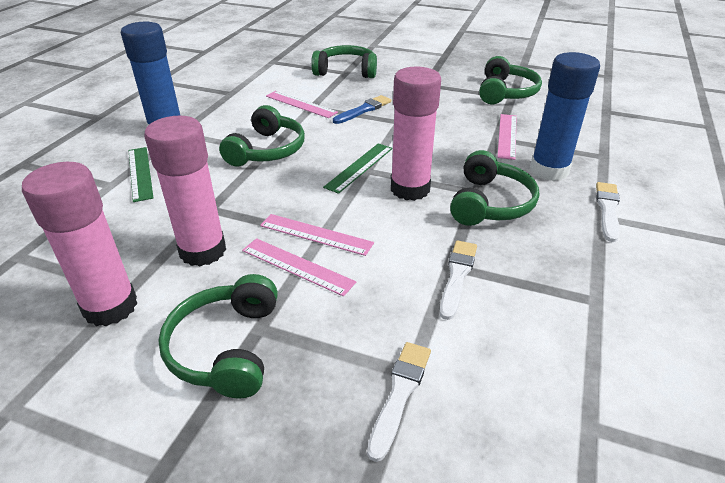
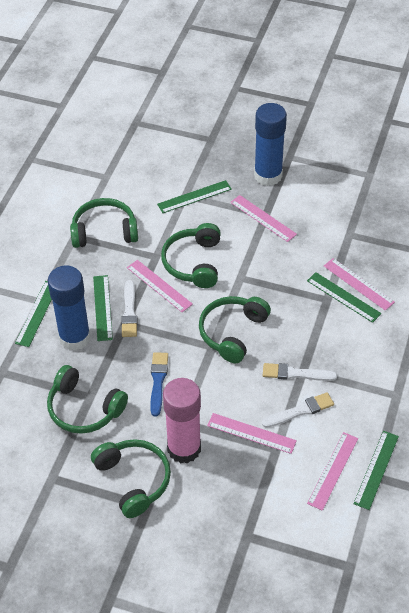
green ruler: 2 -> 5
pink glue stick: 3 -> 1
pink ruler: 4 -> 5

